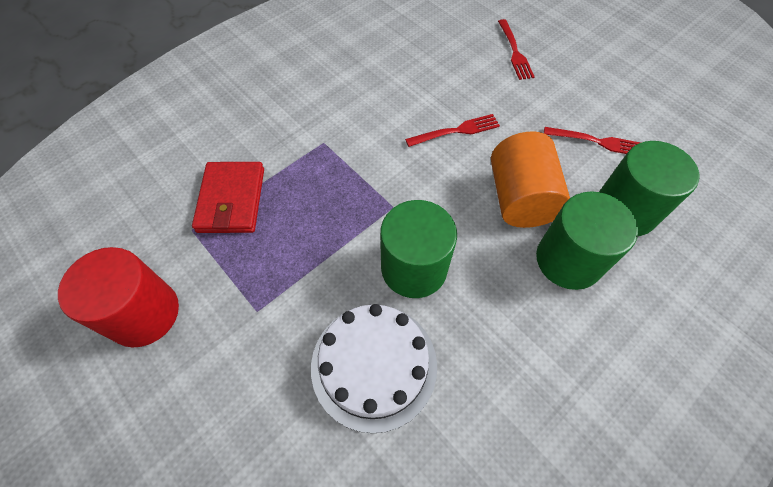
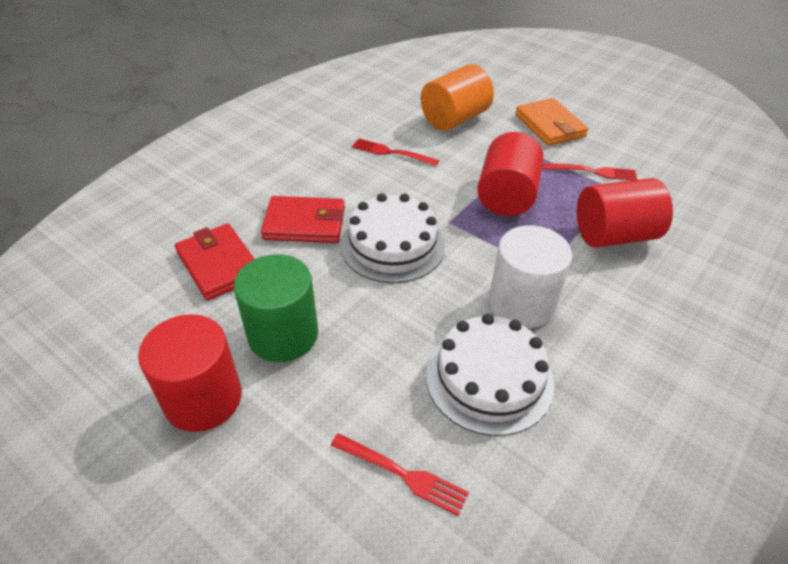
green cylinder: 3 -> 1
orange wallet: 0 -> 1
red cylinder: 1 -> 3
red wallet: 1 -> 2
white cake: 1 -> 2
white cylinder: 0 -> 1

